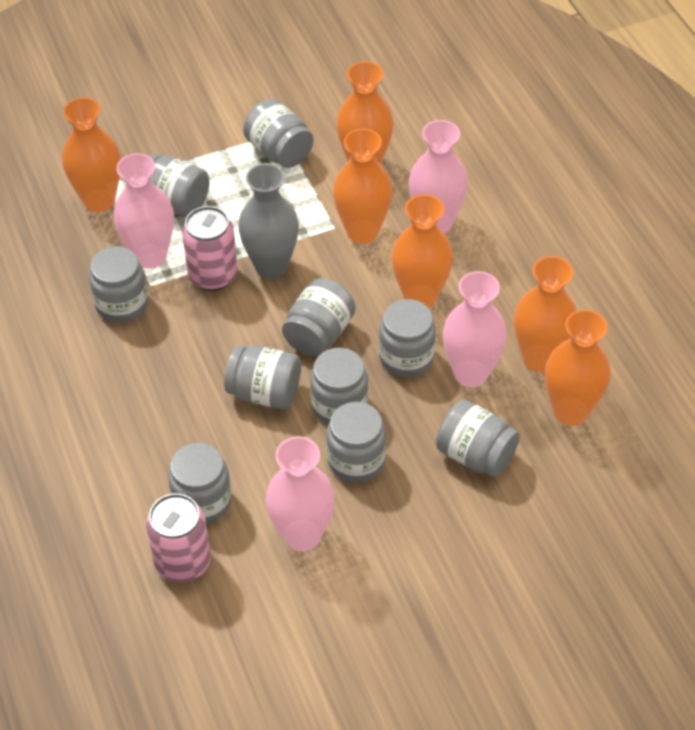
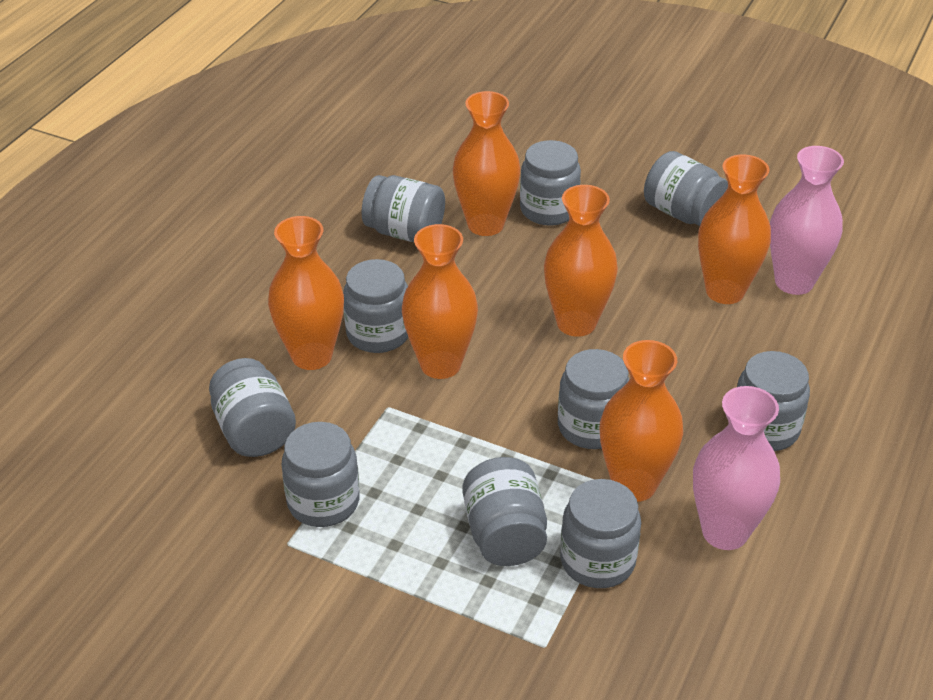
grey vase: 1 -> 0
pink can: 2 -> 0
pink vase: 4 -> 2

